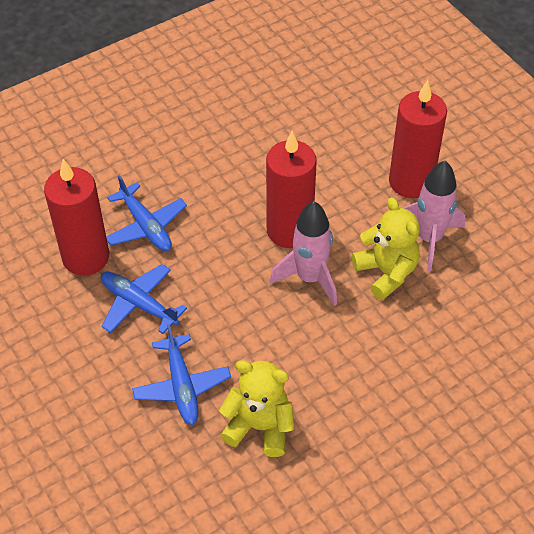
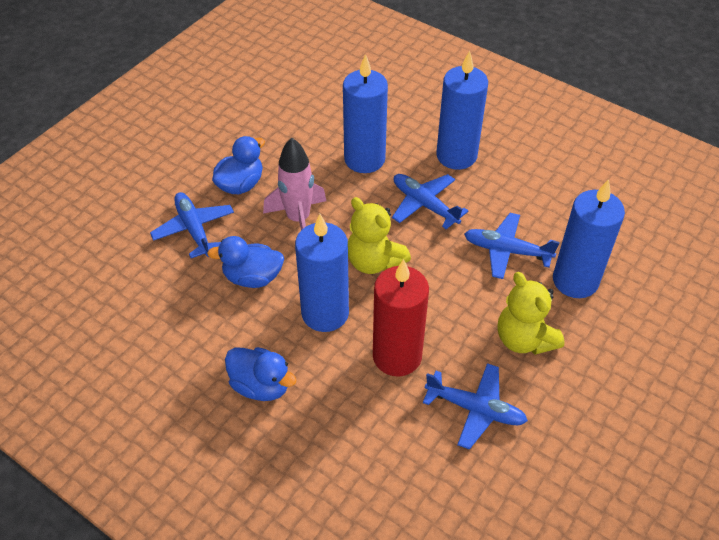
blue candle: 0 -> 4
blue duck: 0 -> 3
blue plane: 3 -> 4
pink rocket: 2 -> 1
red candle: 3 -> 1

